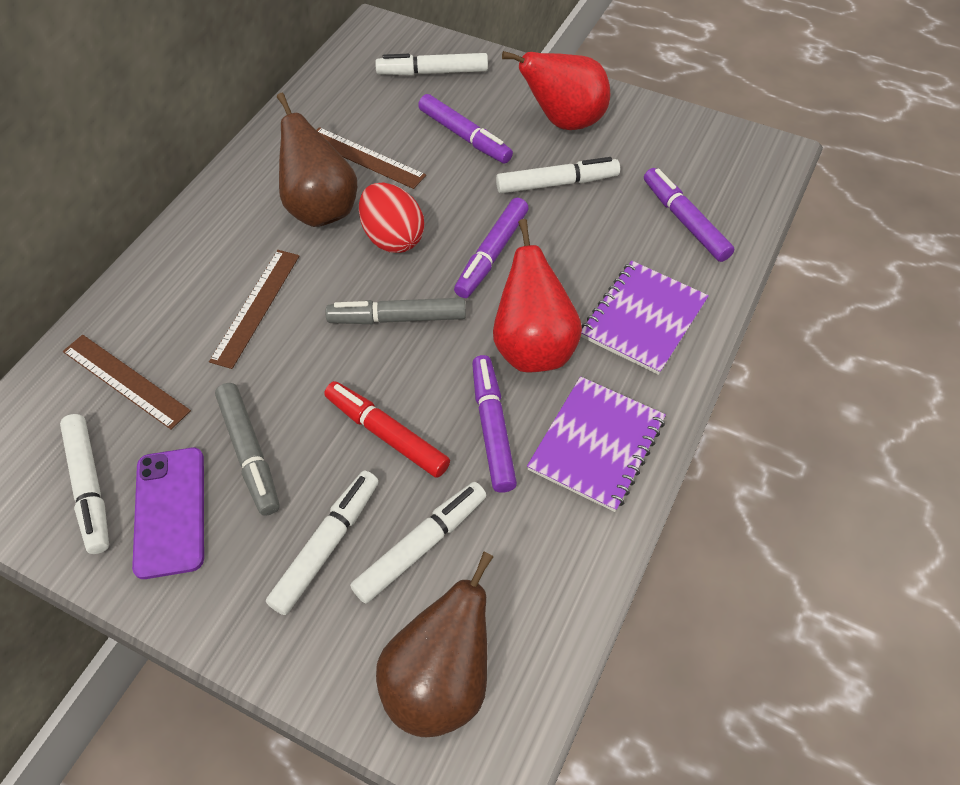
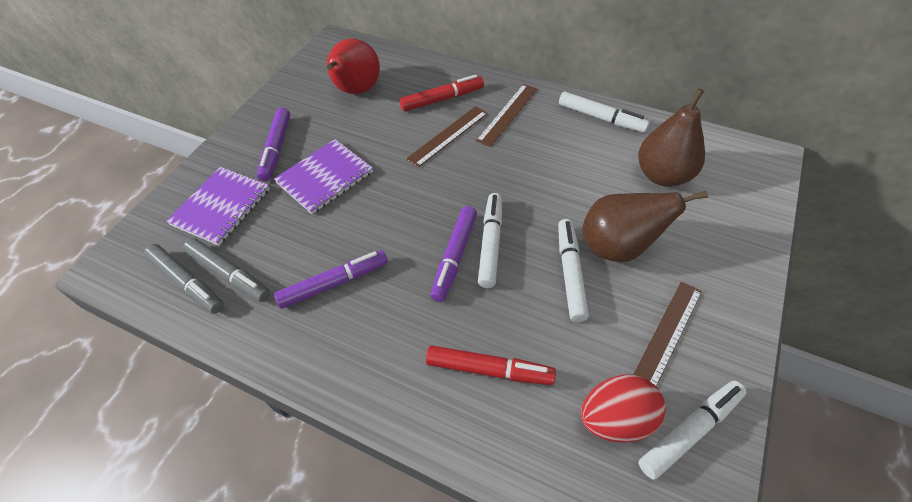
purple marker: 4 -> 3
purple phone: 1 -> 0
red marker: 1 -> 2
red pear: 2 -> 1
white marker: 5 -> 4

